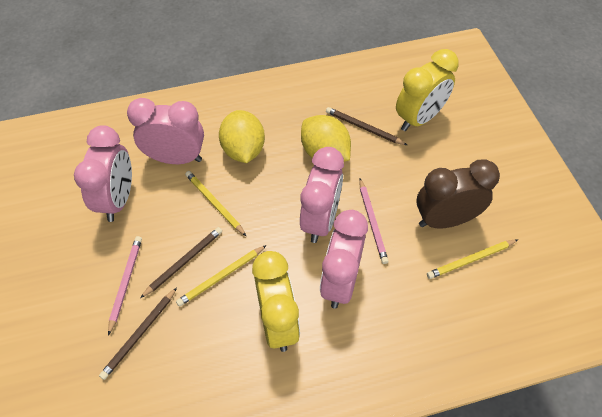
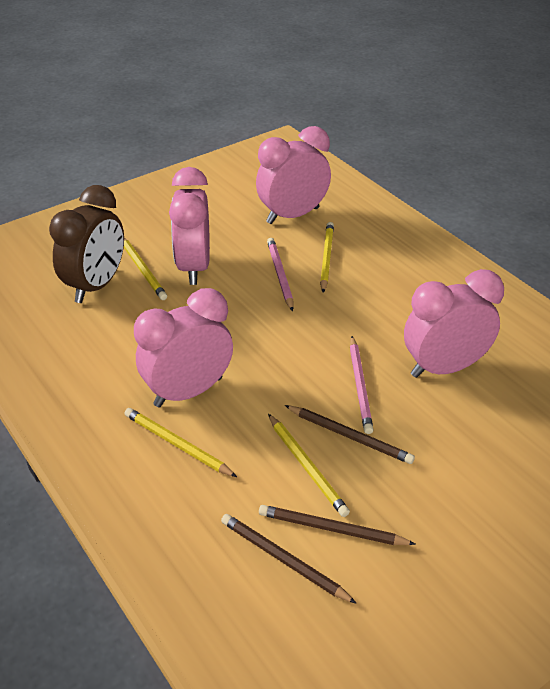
yellow clock: 2 -> 0
yellow lemon: 2 -> 0
yellow pencil: 3 -> 4

